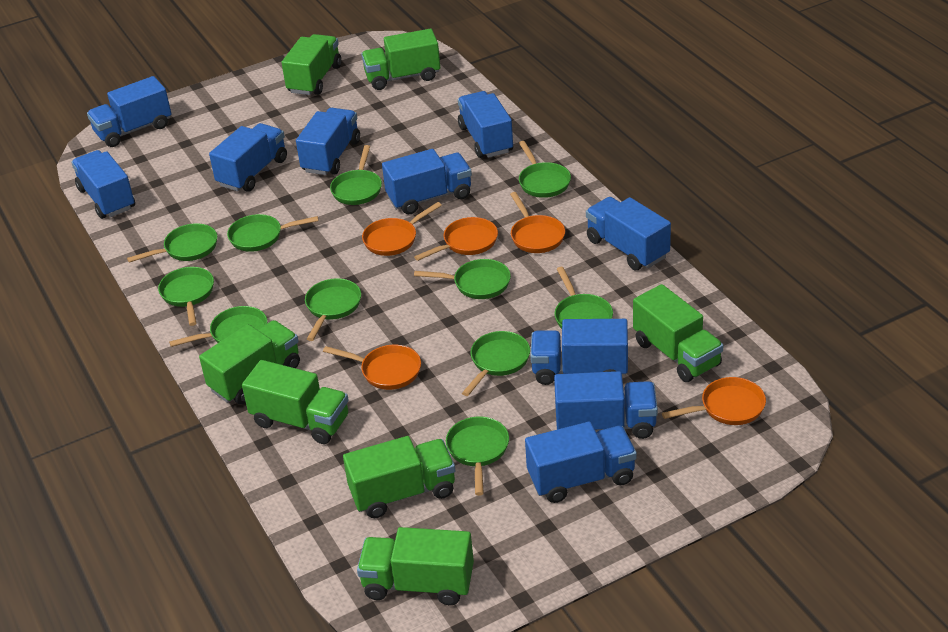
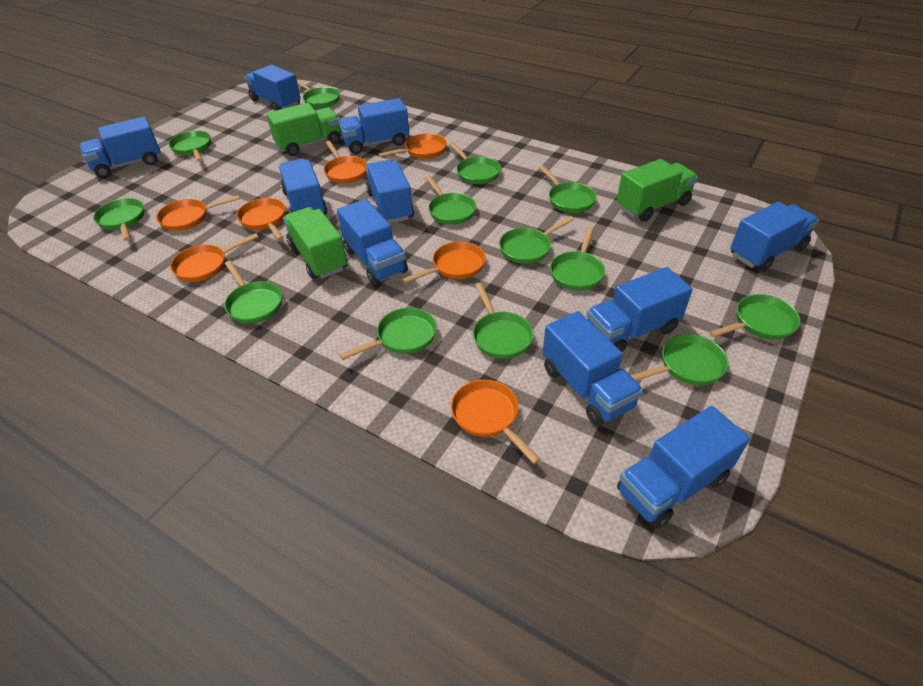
green pan: 11 -> 13
green truck: 7 -> 3
orange pan: 5 -> 7

